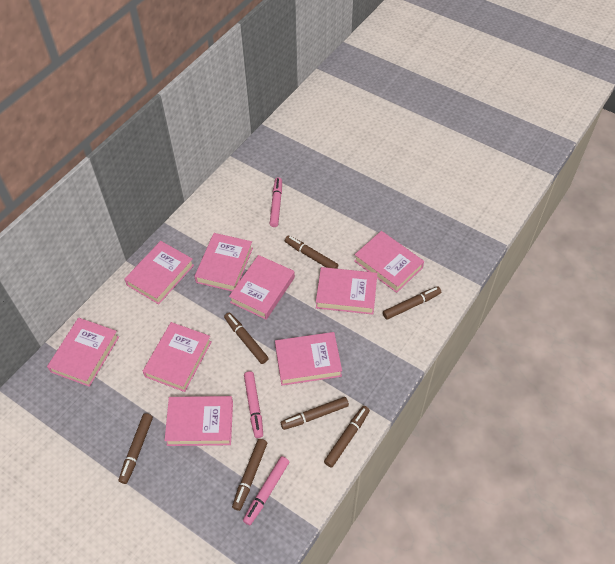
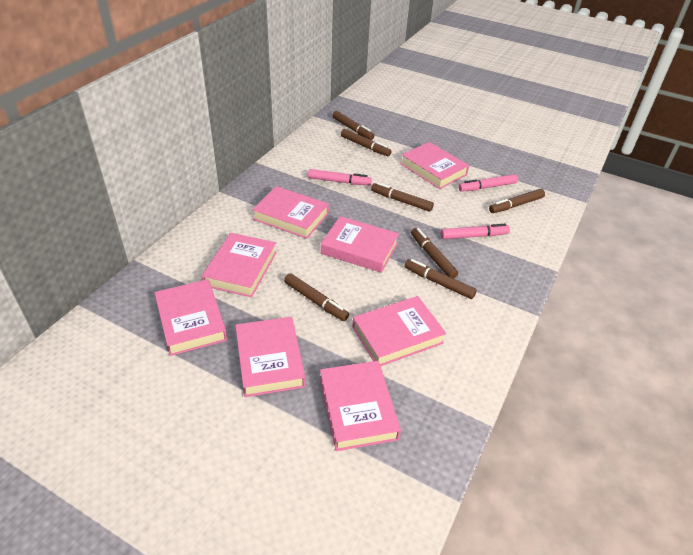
pink book: 9 -> 8

